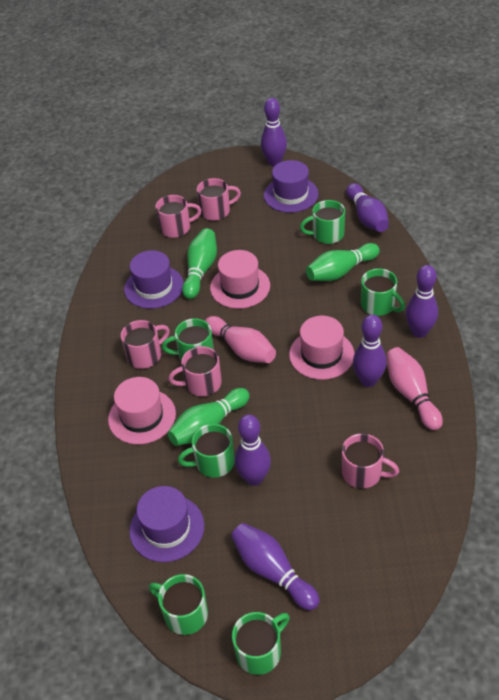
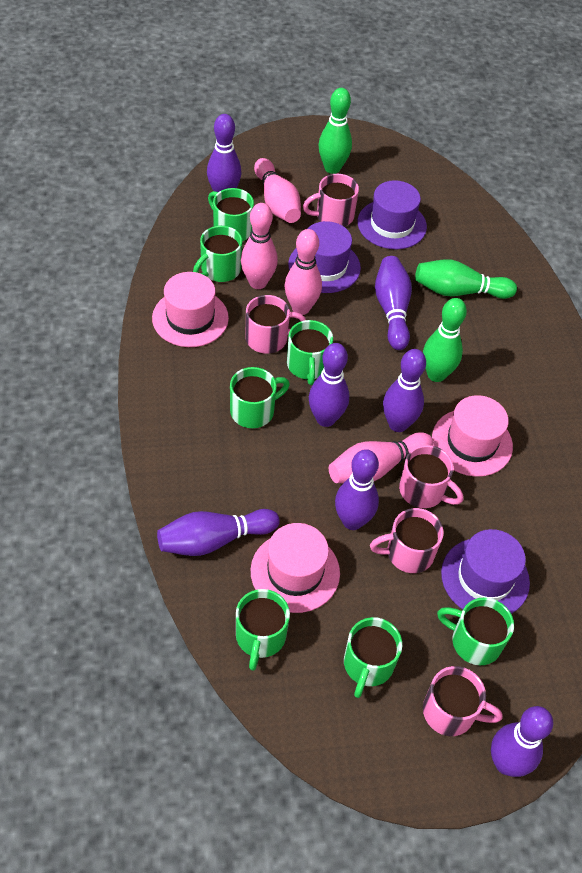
green mug: 6 -> 7
pink bowling pin: 2 -> 4
purple bowling pin: 6 -> 7

